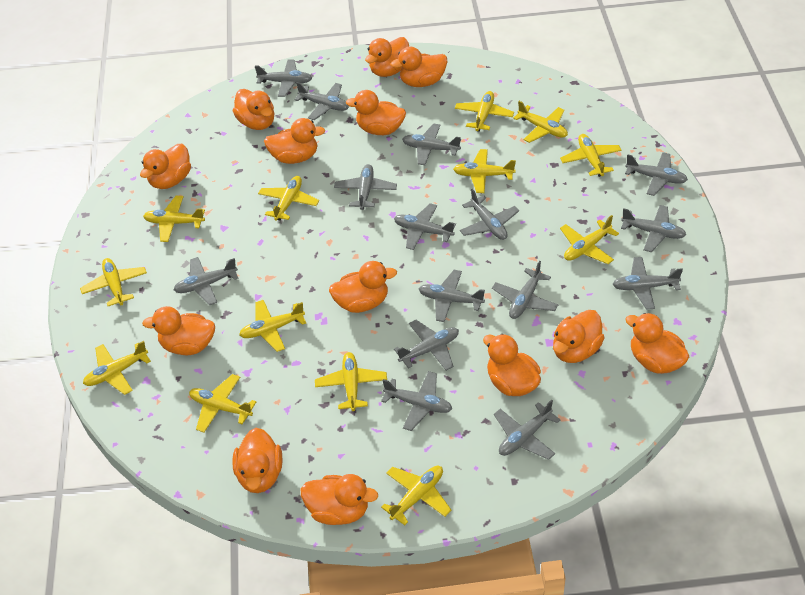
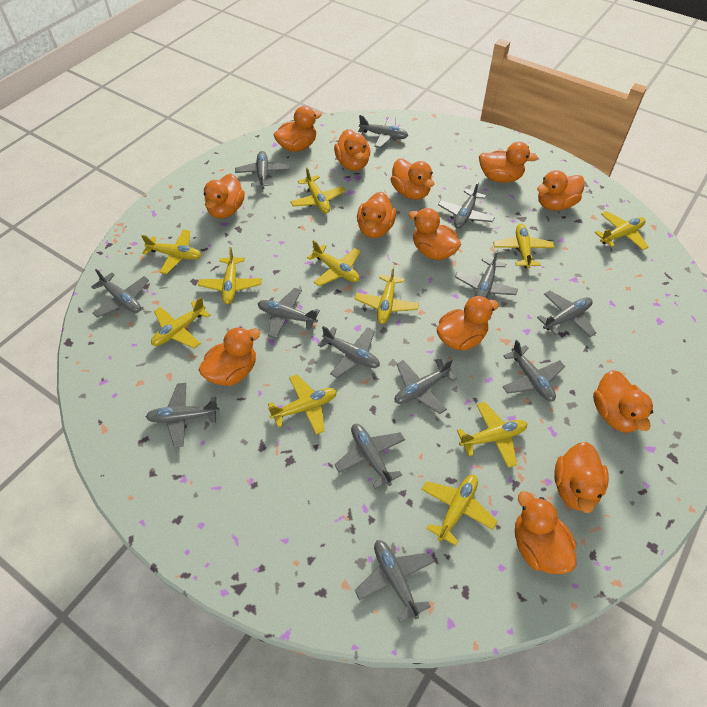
grey plane: 15 -> 13
yellow plane: 13 -> 11

